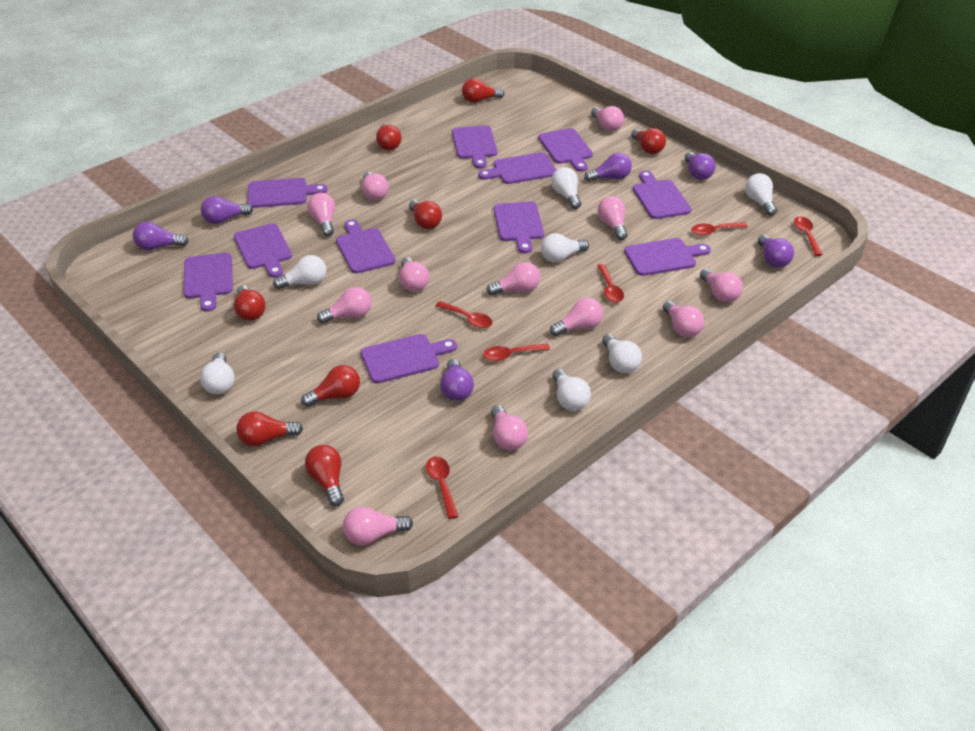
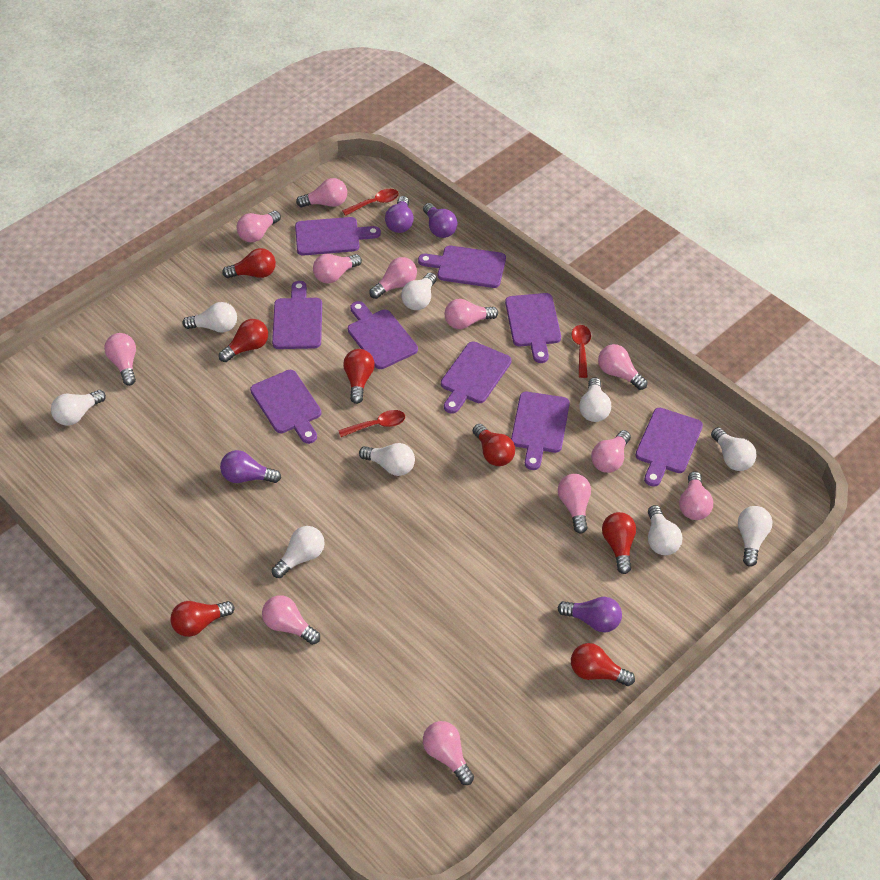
purple cutting board: 11 -> 9
purple light bulb: 6 -> 4
red light bulb: 8 -> 7
red spoon: 6 -> 3
white light bulb: 7 -> 9

